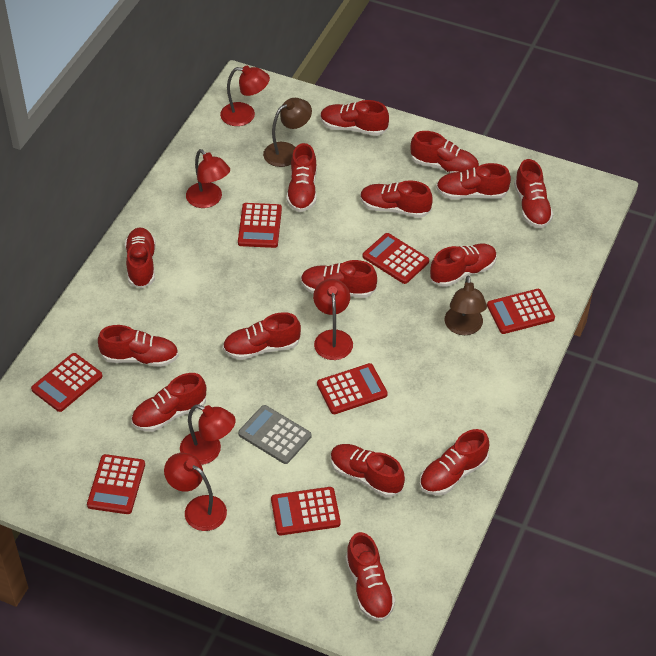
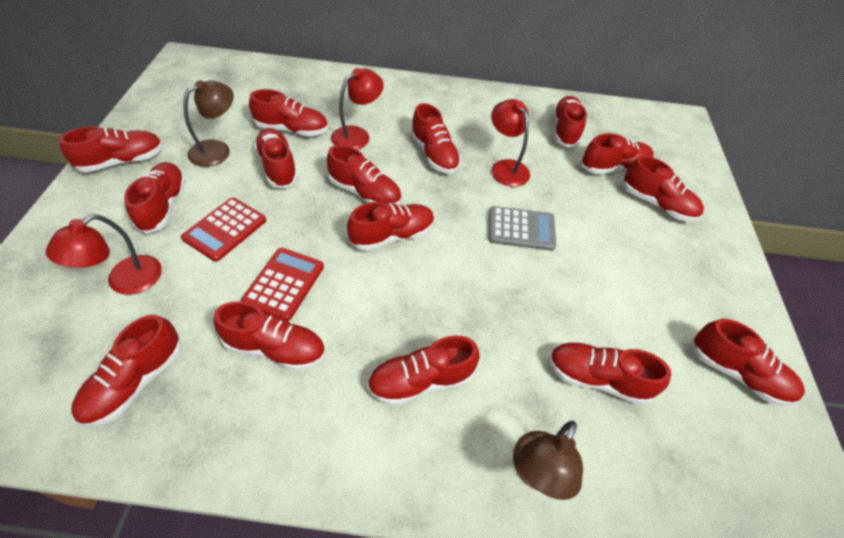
red calculator: 7 -> 2
red lamp: 5 -> 3

